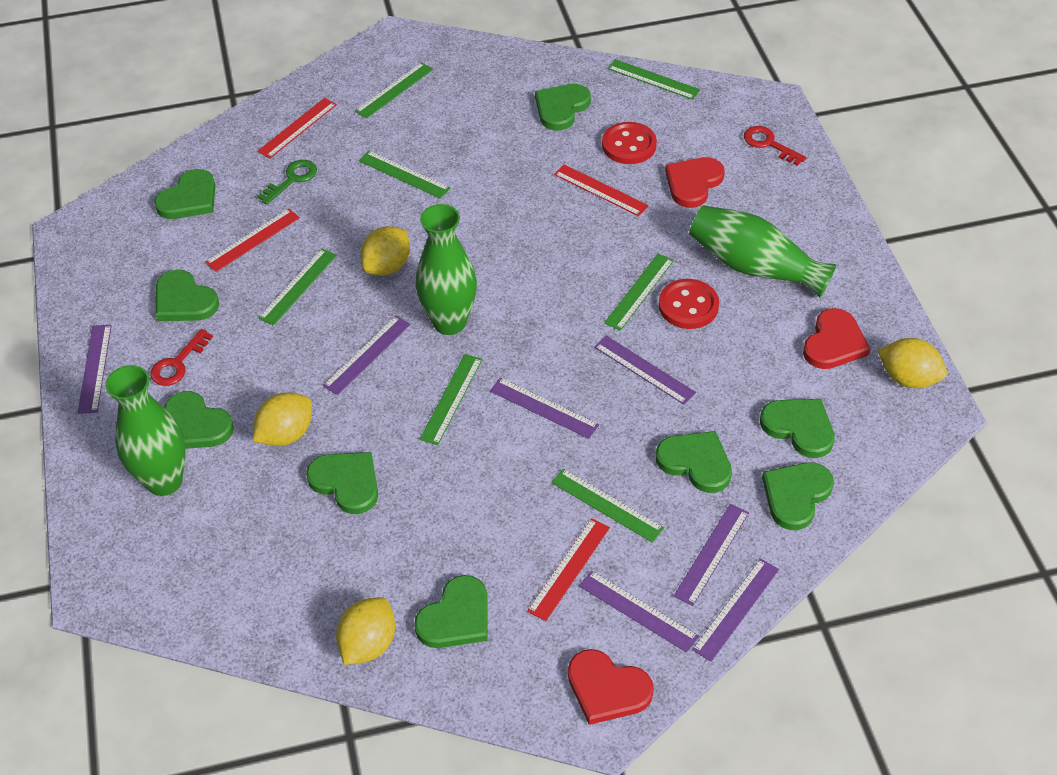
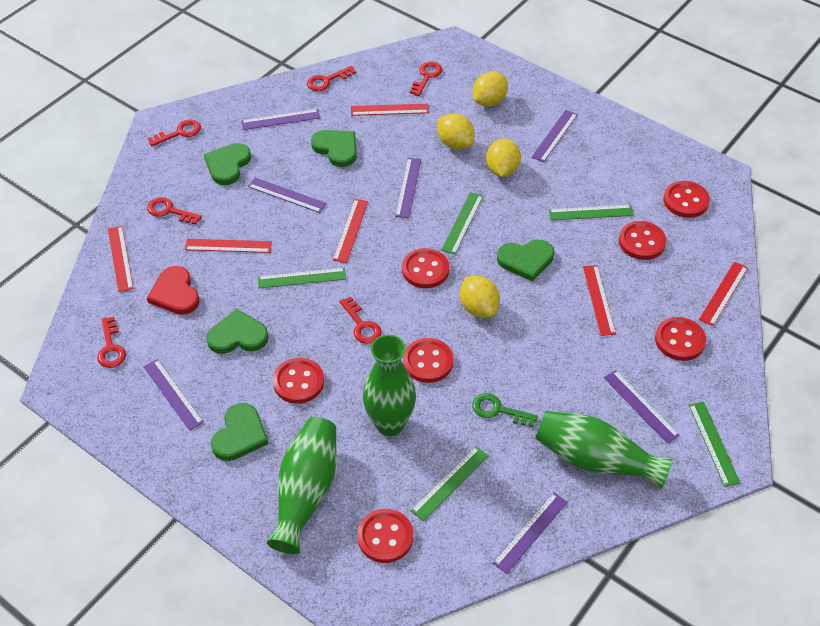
green heart: 9 -> 5
green ruler: 7 -> 5
red button: 2 -> 7
red heart: 3 -> 1
red key: 2 -> 6
red ruler: 4 -> 6

